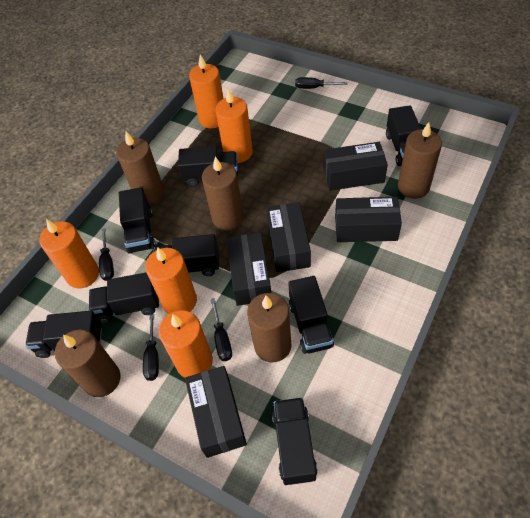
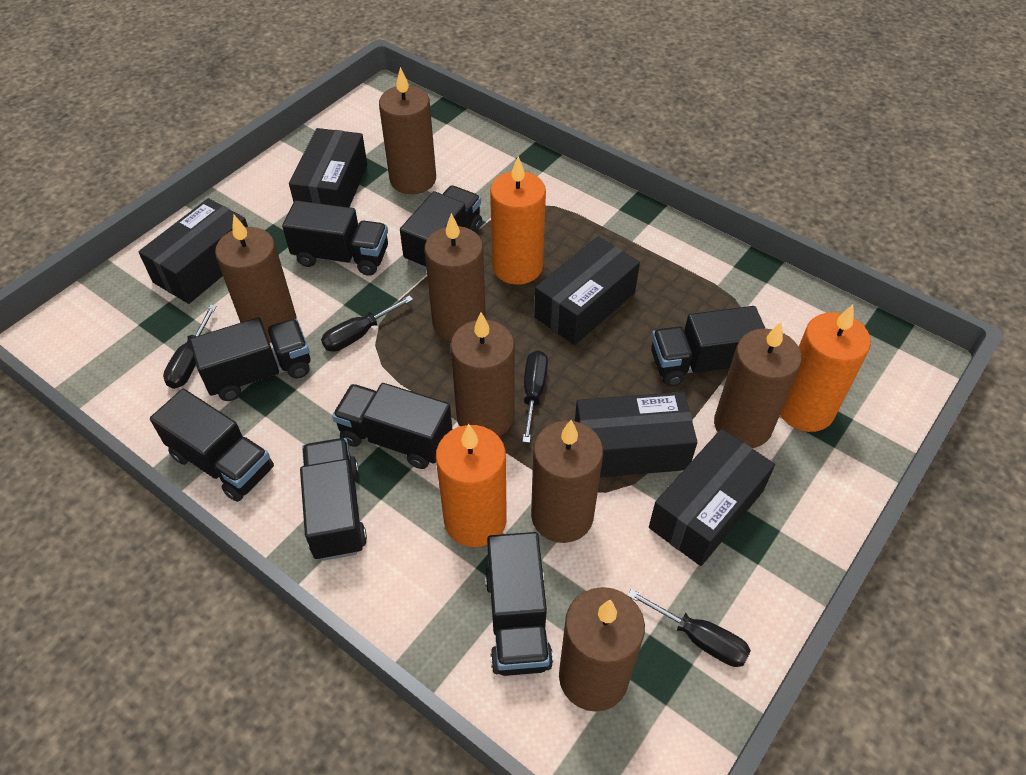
brown candle: 5 -> 7
orange candle: 5 -> 3

